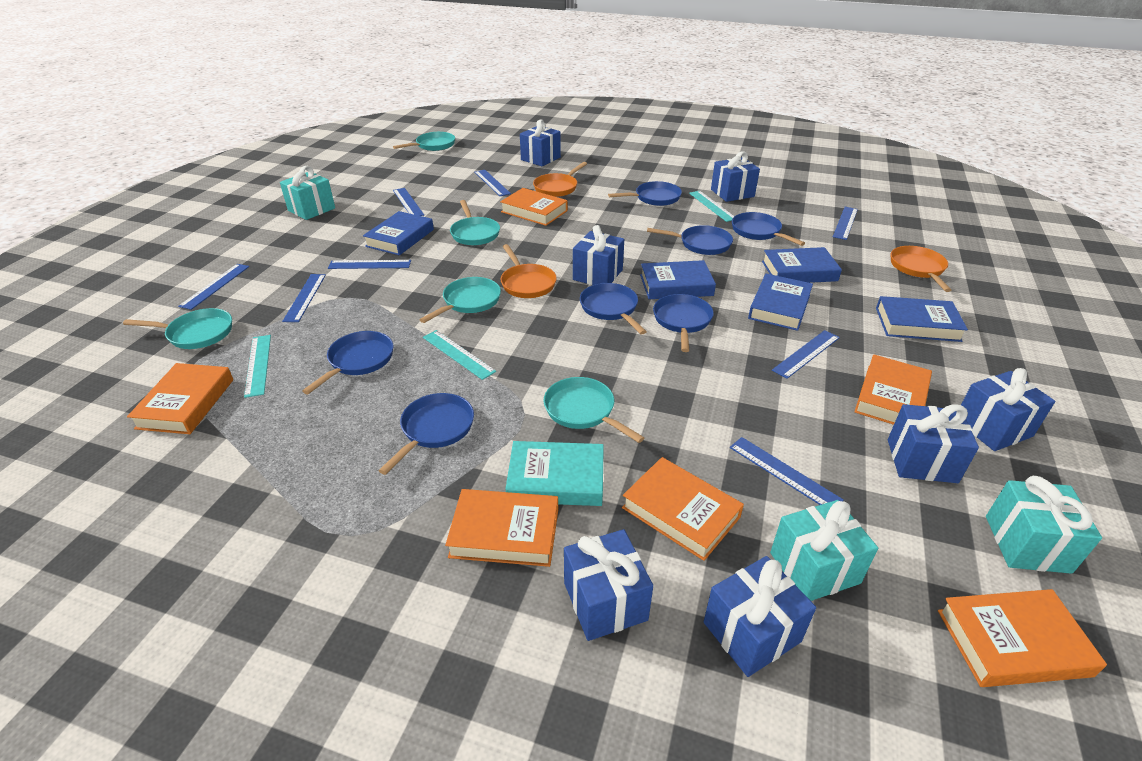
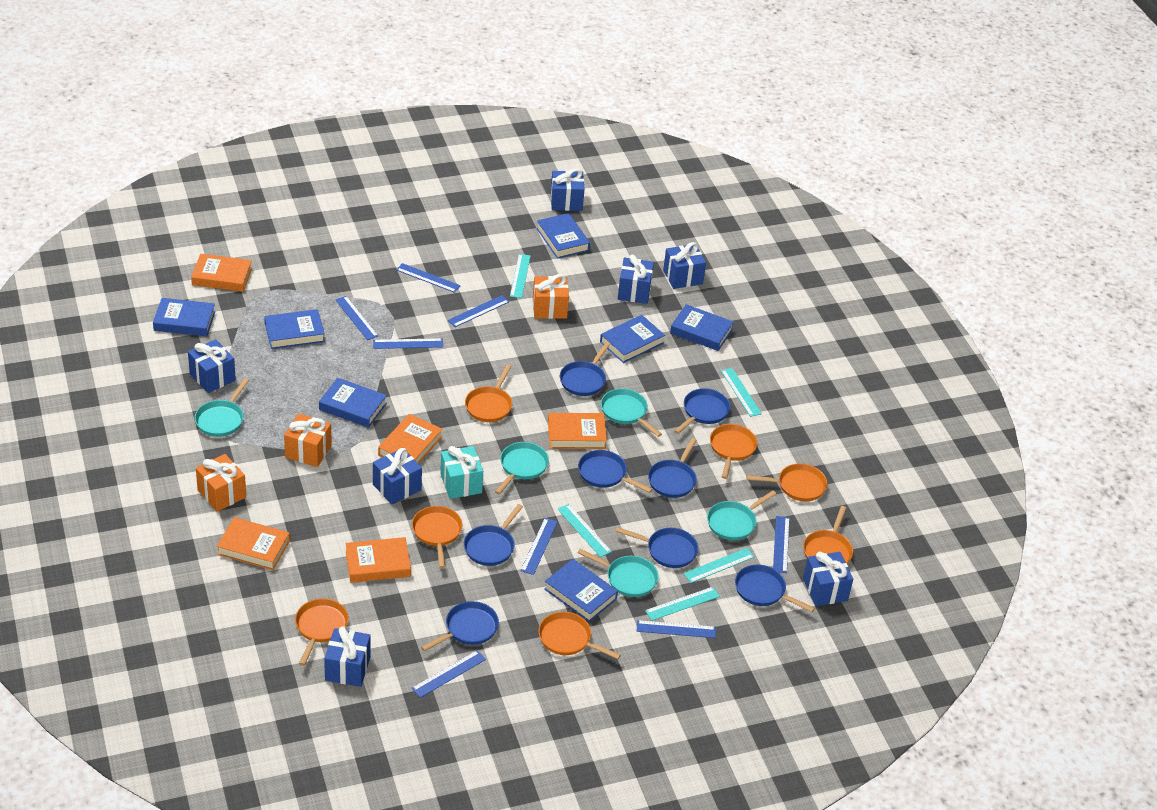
blue book: 5 -> 7
blue pan: 7 -> 8
orange book: 6 -> 5
orange gift: 0 -> 3
orange pan: 3 -> 7
turquoise book: 1 -> 0
turquoise gift: 3 -> 1
turquoise ruler: 3 -> 5

